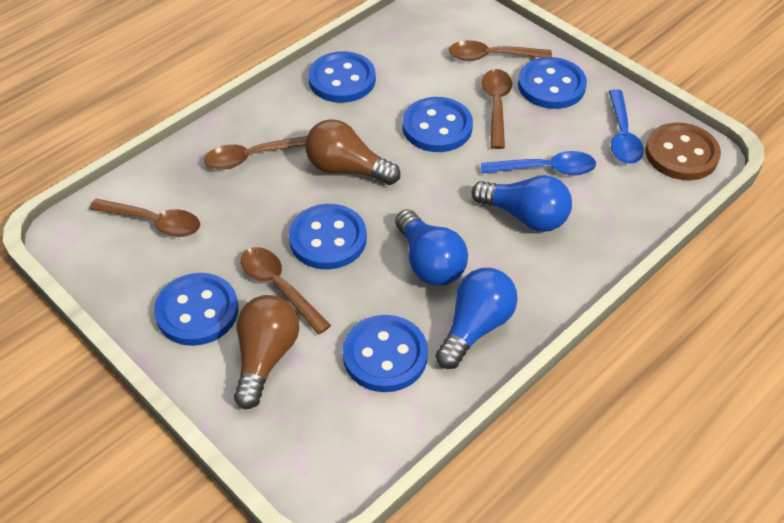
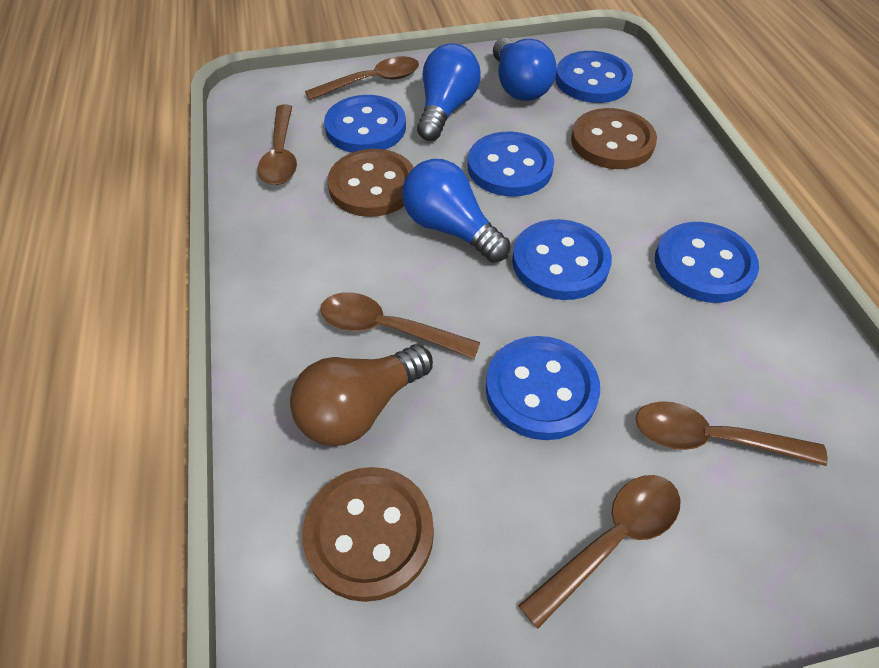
blue spoon: 2 -> 0
brown button: 1 -> 3
brown light bulb: 2 -> 1

